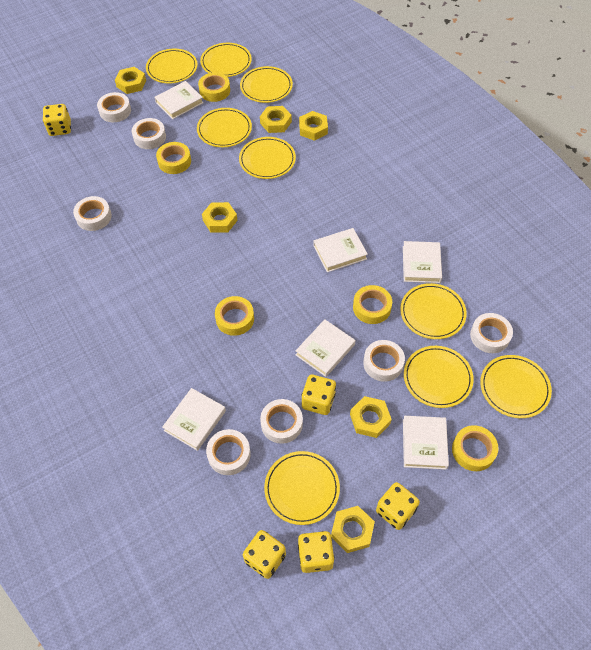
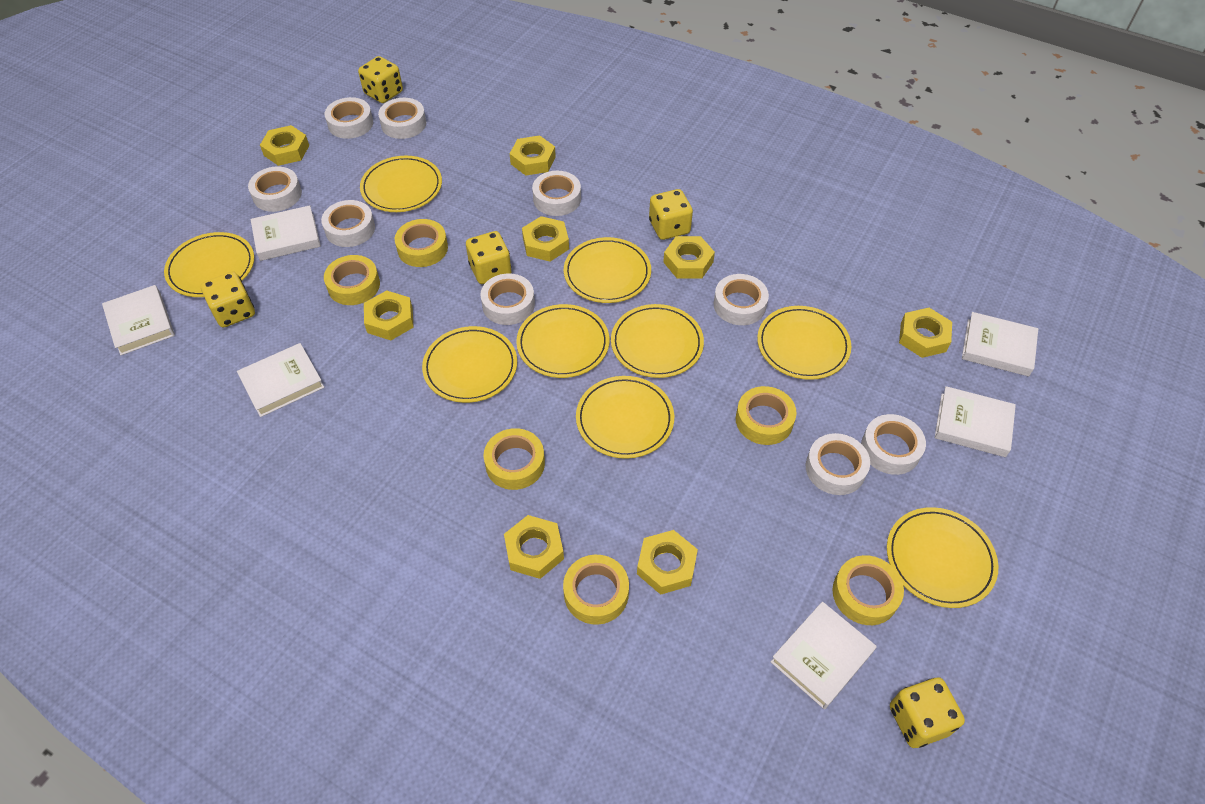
white tape: 7 -> 9
yellow nut: 6 -> 8
yellow tape: 5 -> 6

